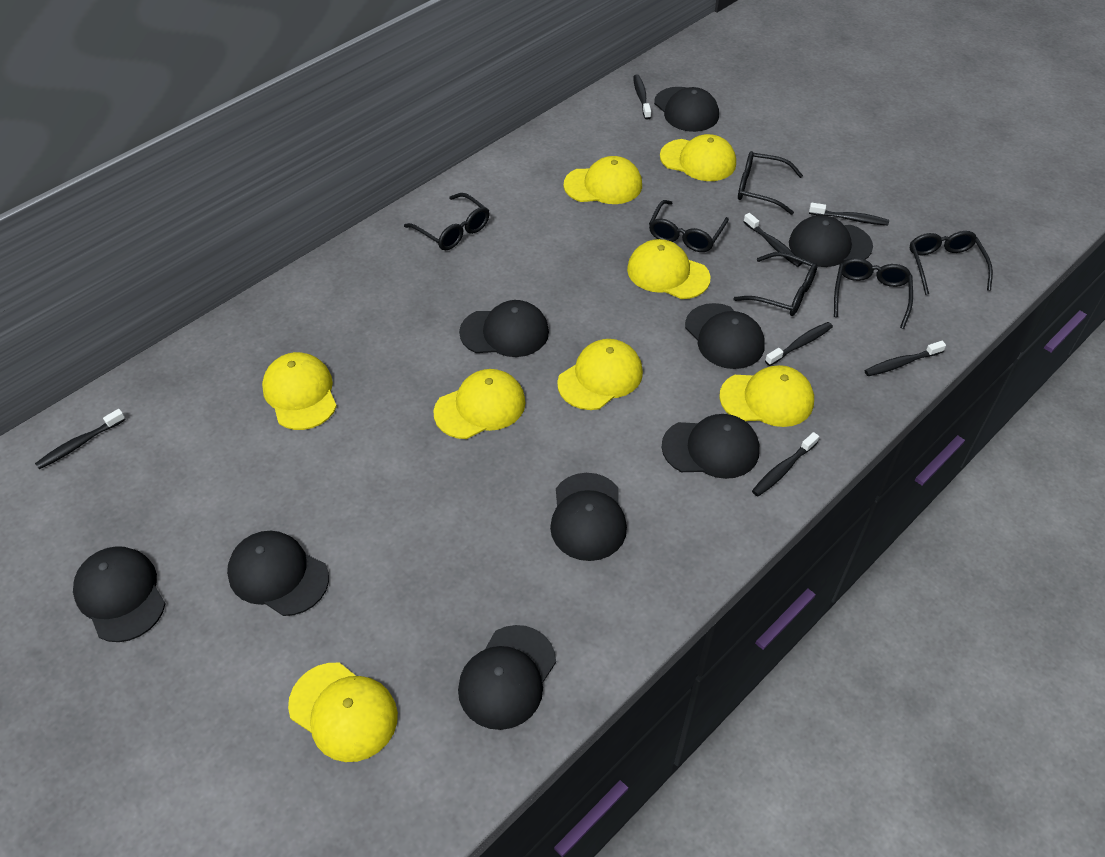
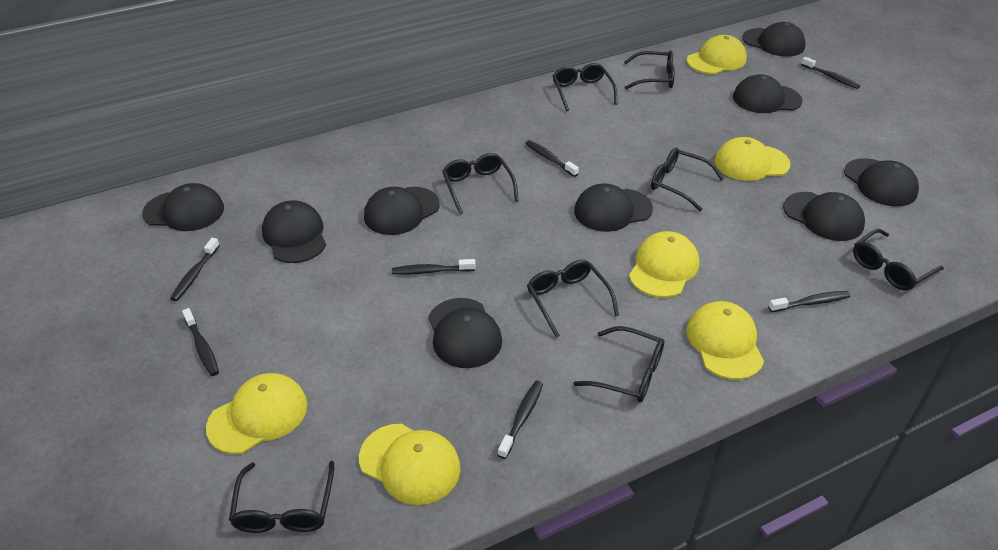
black glasses: 6 -> 8
yellow cap: 8 -> 6

